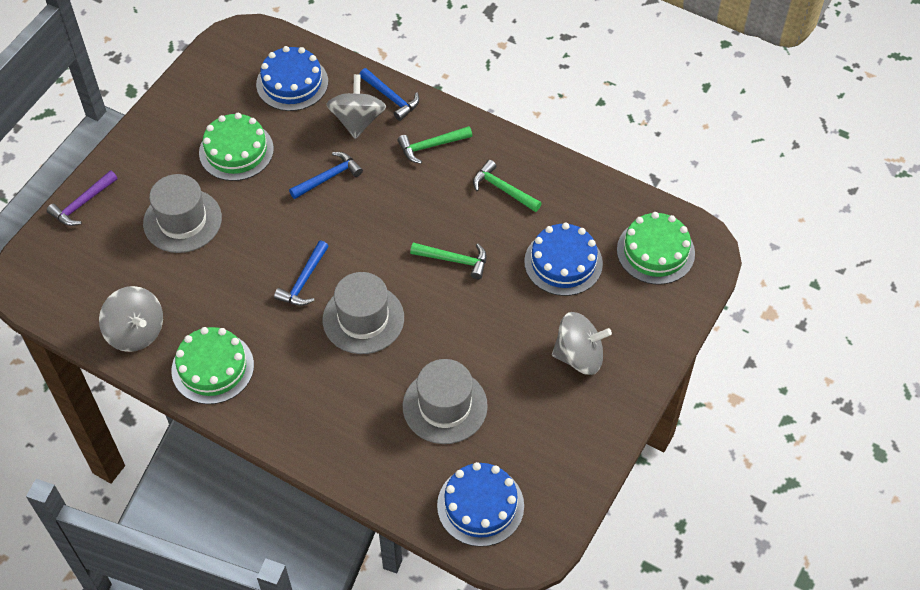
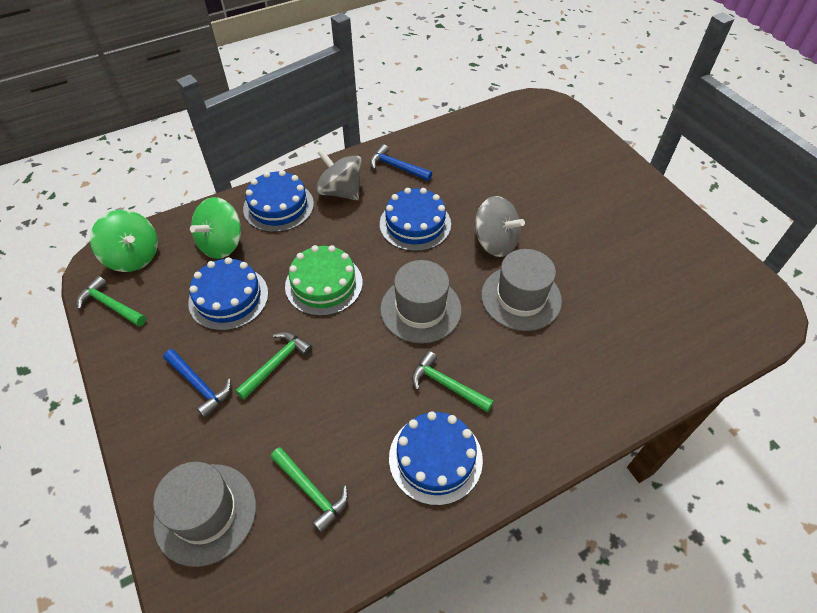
blue cake: 3 -> 4
blue hammer: 3 -> 2
green cake: 3 -> 1
green hammer: 3 -> 4
green spinning top: 0 -> 2
grey spinning top: 3 -> 2
purple hammer: 1 -> 0

